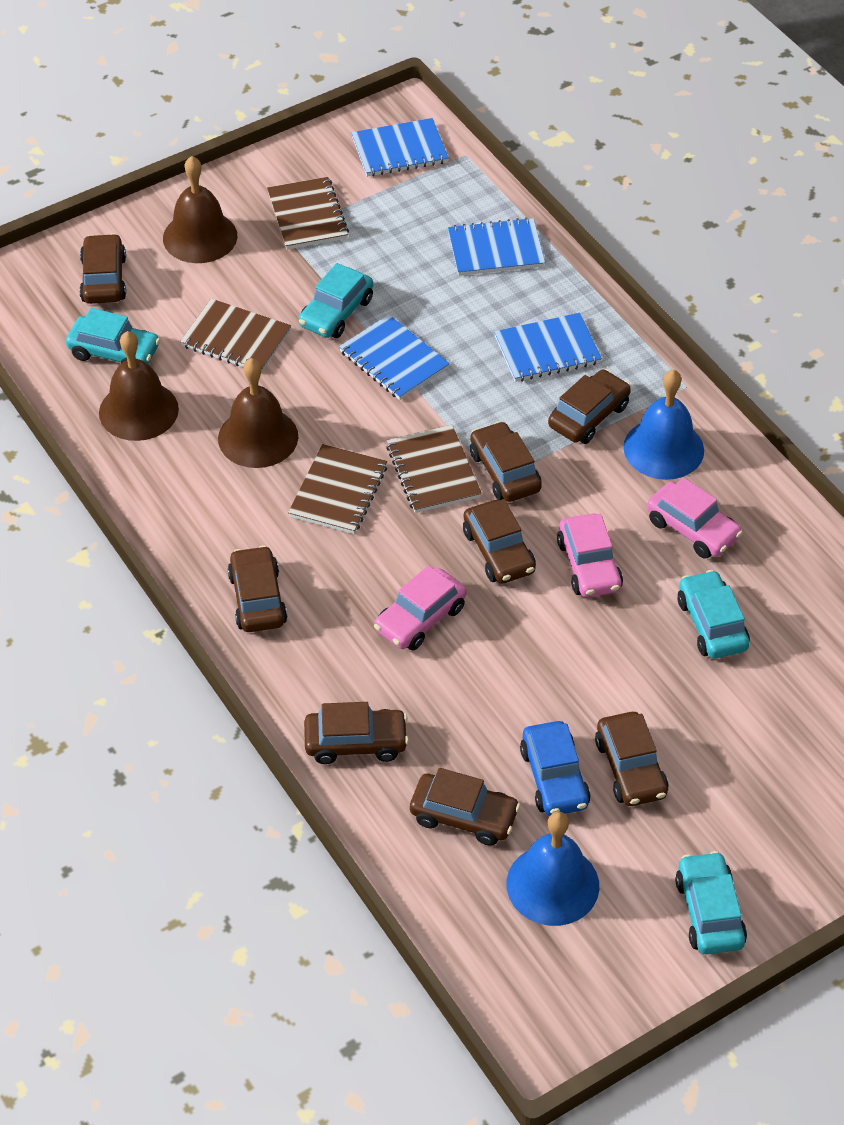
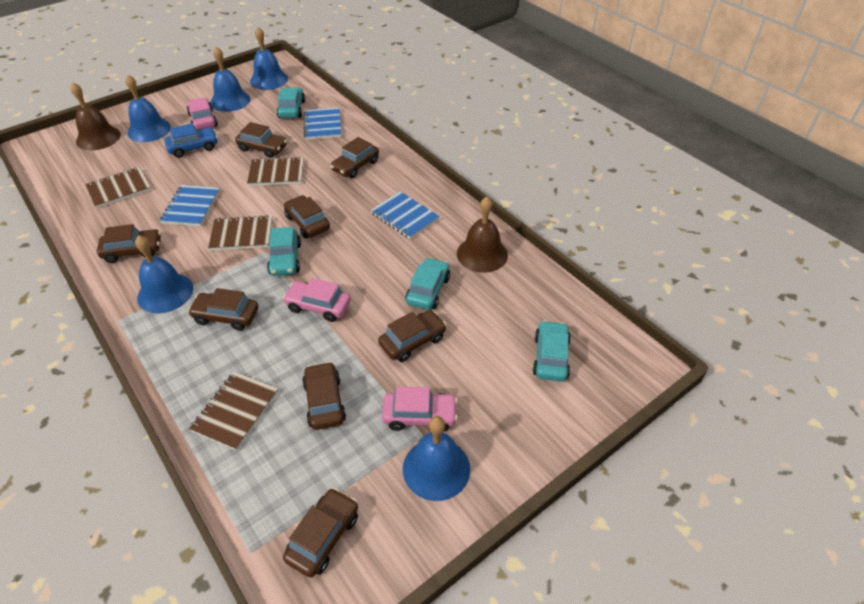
blue bell: 2 -> 5
blue notebook: 4 -> 3
brown bell: 3 -> 2

